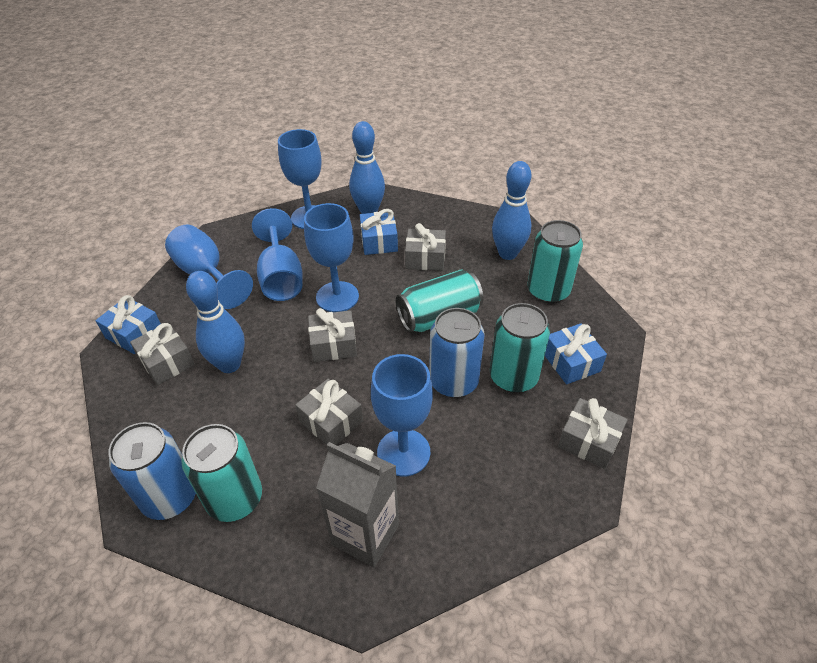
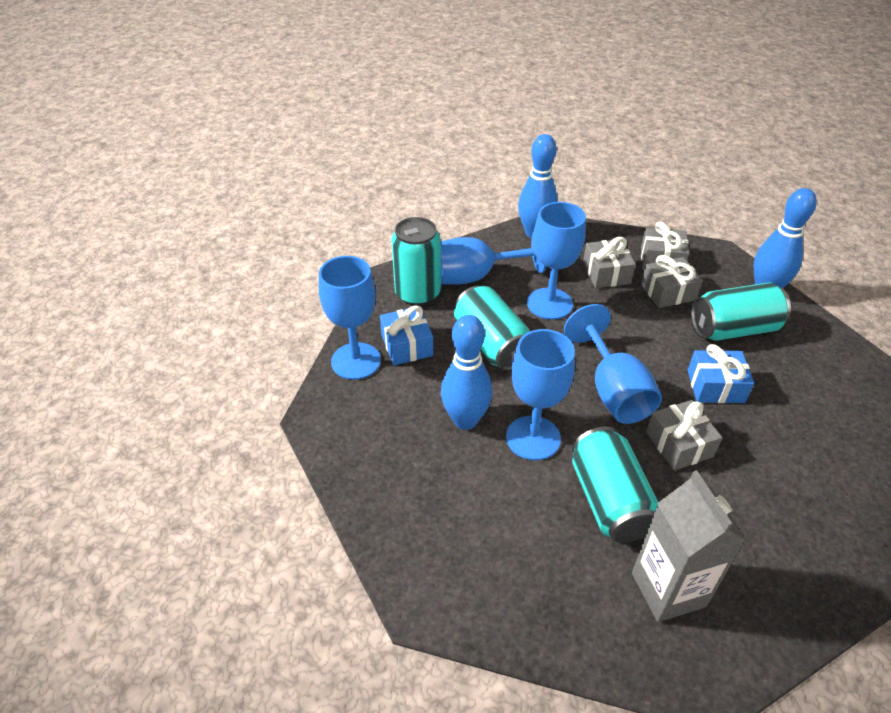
blue can: 2 -> 0
blue gift: 3 -> 2
grey gift: 5 -> 4

